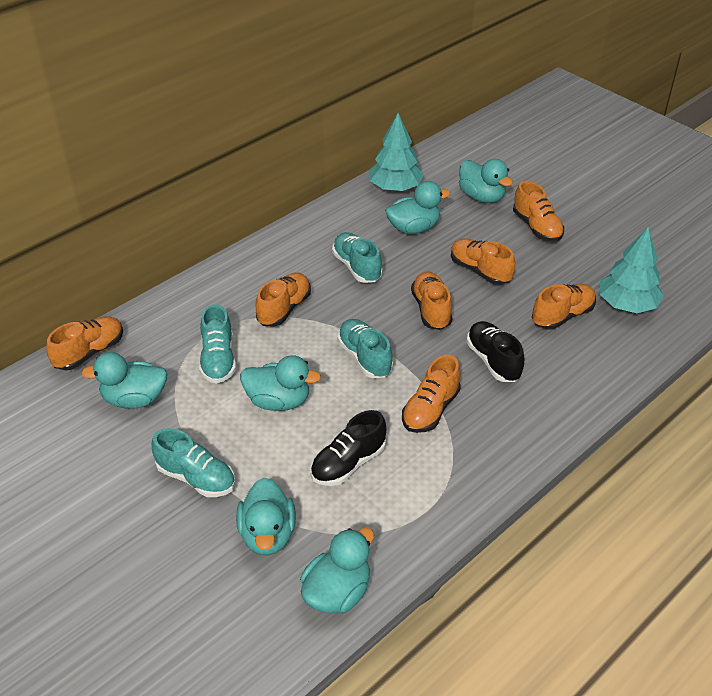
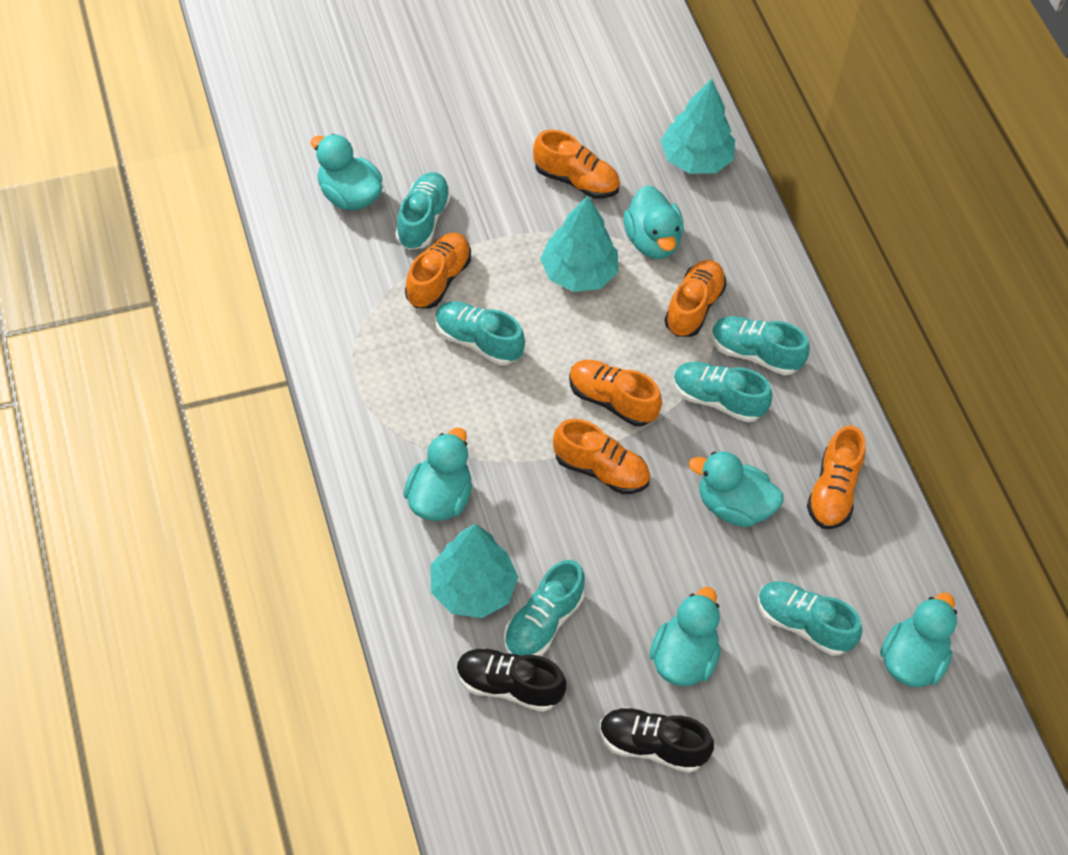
orange shoe: 7 -> 6
turquoise shoe: 4 -> 6
turquoise tree: 2 -> 3

